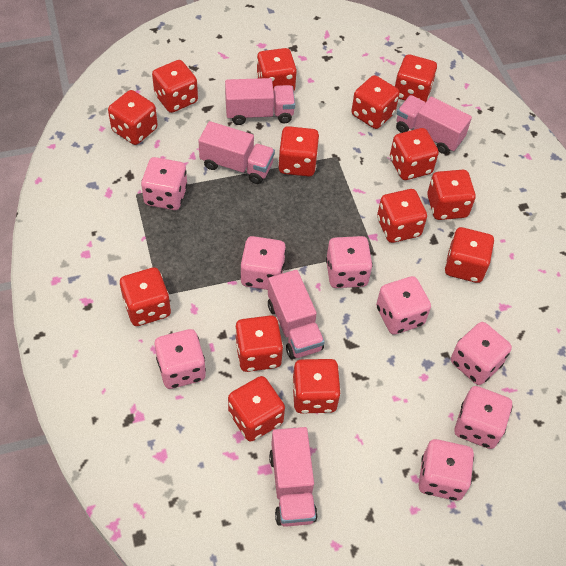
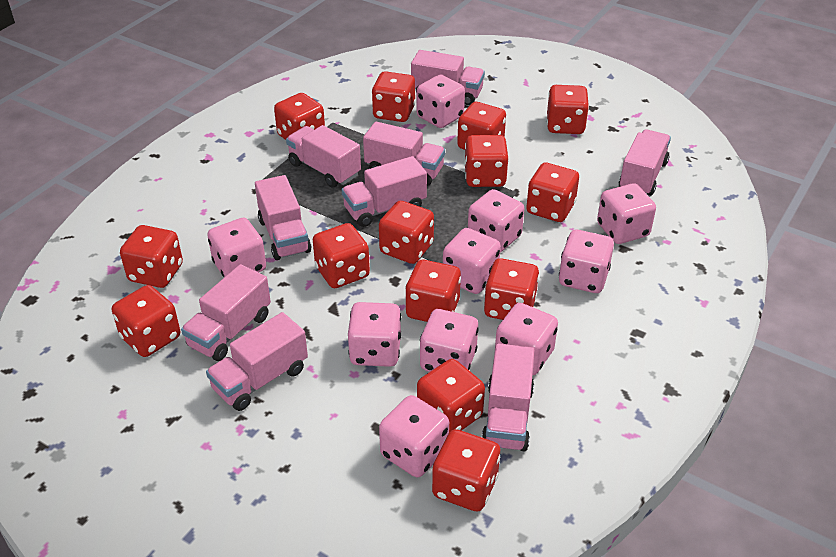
pink dice: 8 -> 10
pink truck: 5 -> 9

